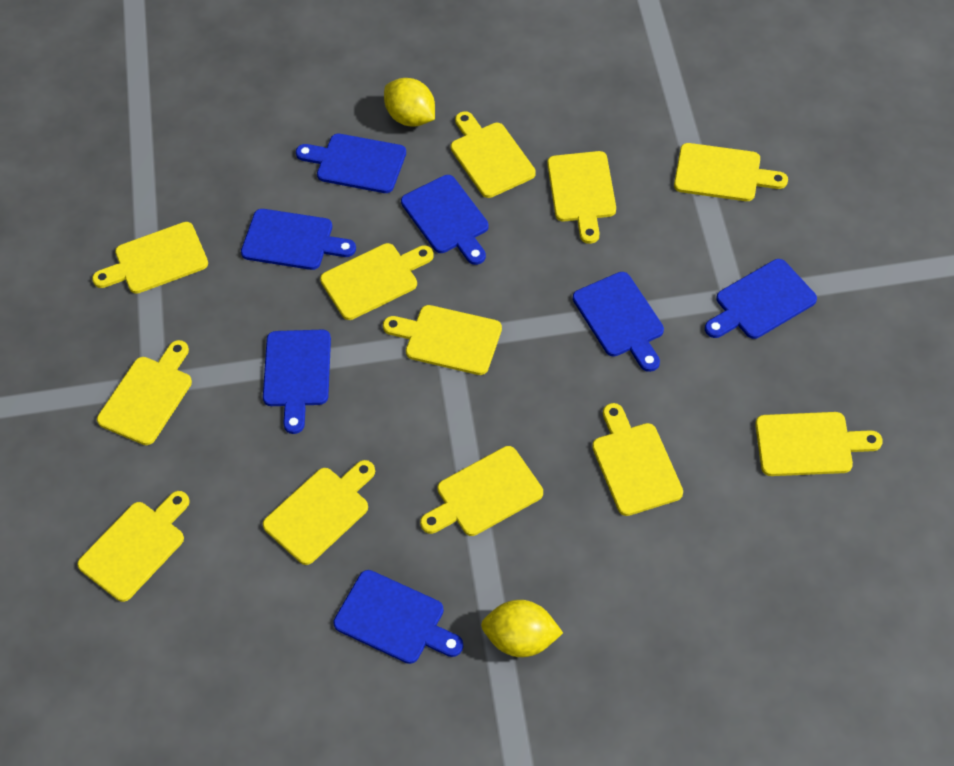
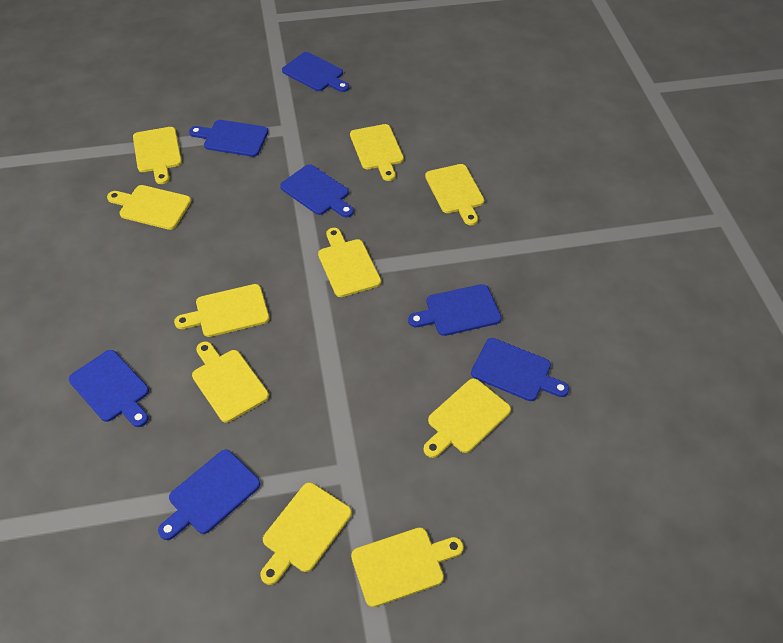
yellow cutting board: 12 -> 10
yellow lemon: 2 -> 0

